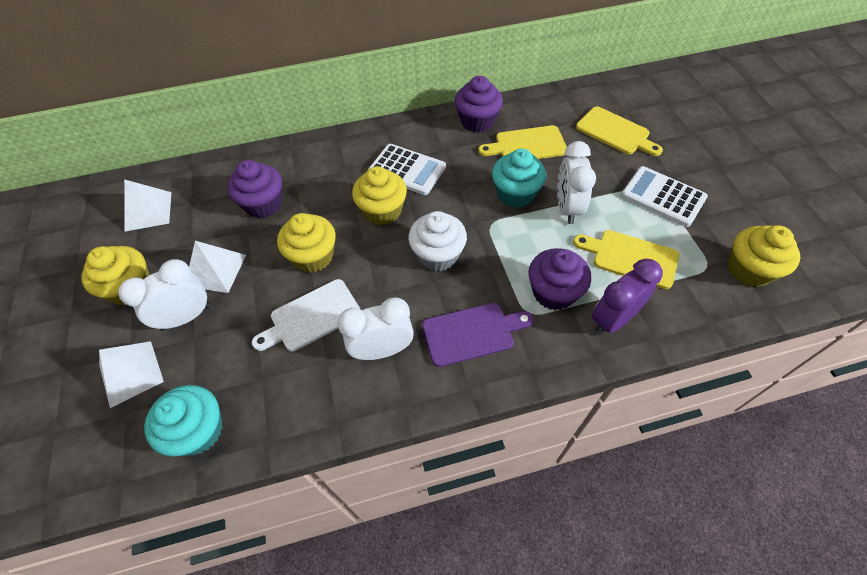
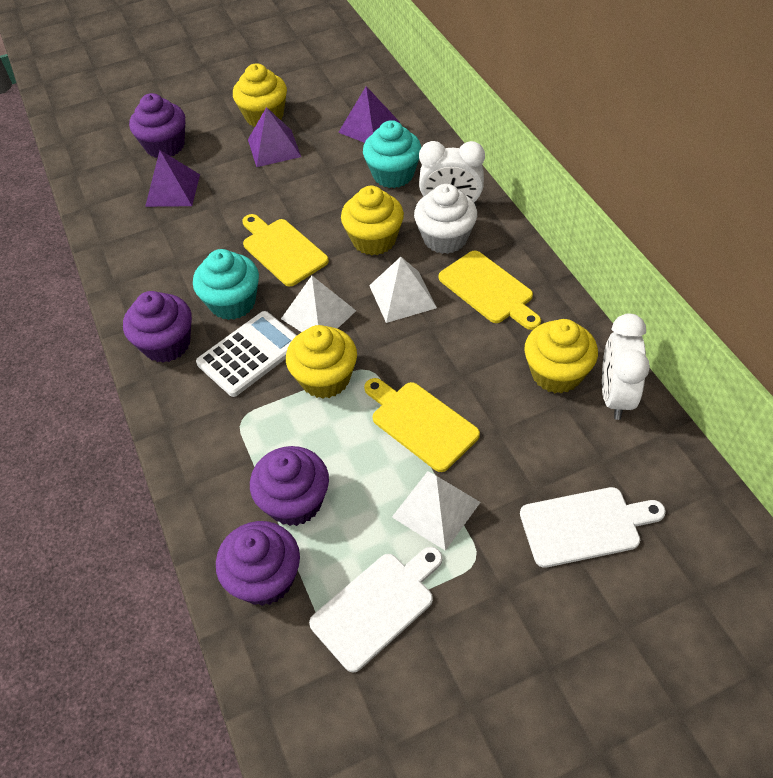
purple clock: 1 -> 0
purple cupcake: 3 -> 4
purple cutting board: 1 -> 0
purple pyramid: 0 -> 3
white calculator: 2 -> 1
white clock: 3 -> 2
white cutting board: 1 -> 2

